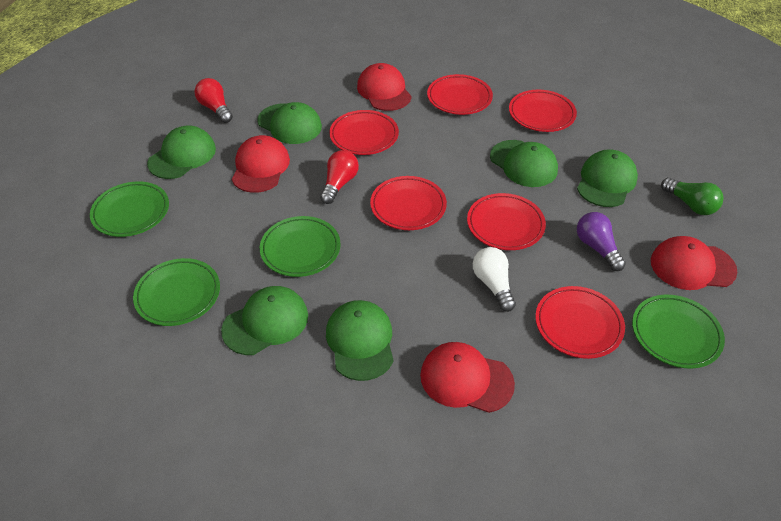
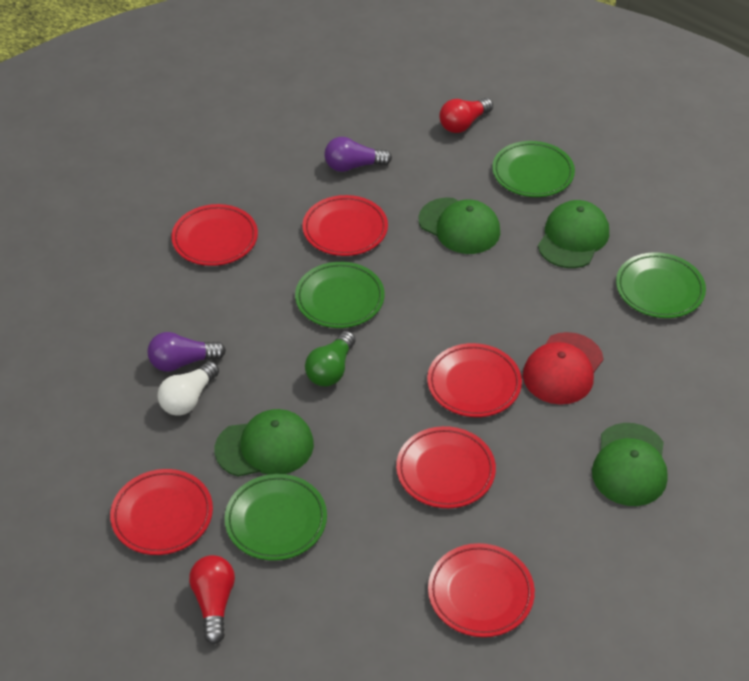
green cap: 6 -> 4
purple light bulb: 1 -> 2
red cap: 4 -> 1

